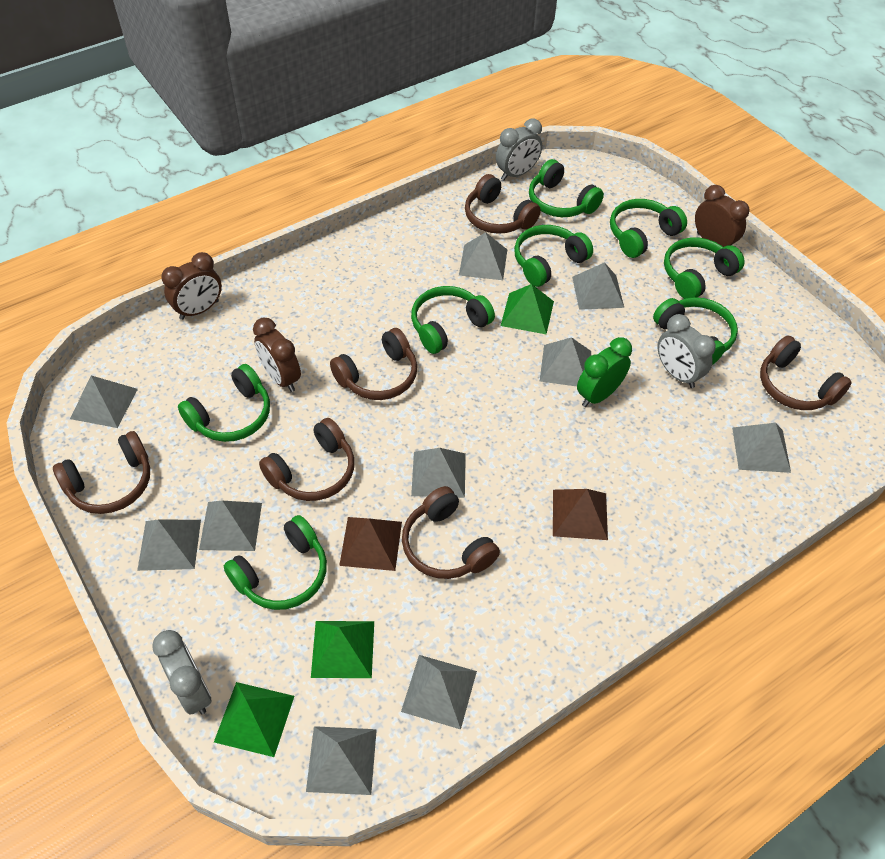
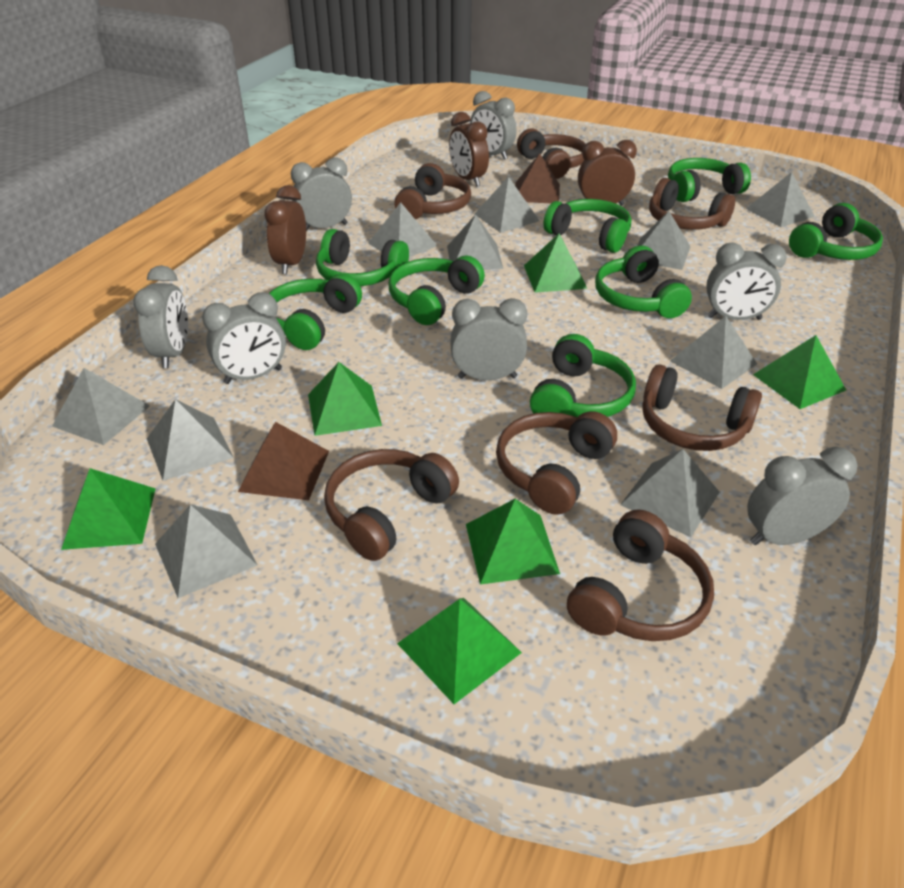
brown headphones: 6 -> 7
green clock: 1 -> 0
green pyramid: 3 -> 6
grey clock: 3 -> 7

